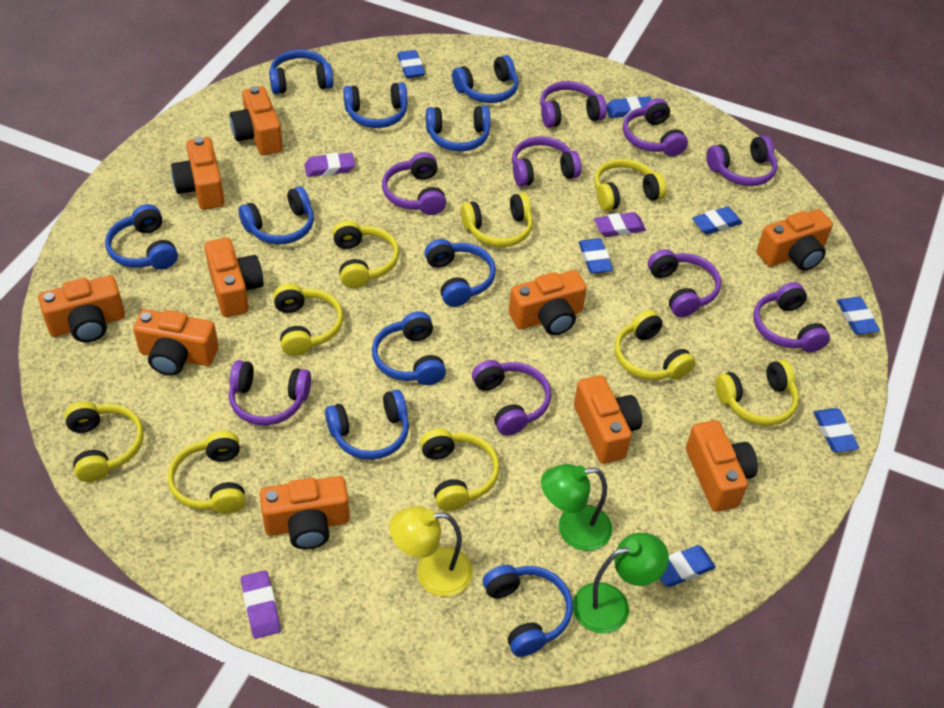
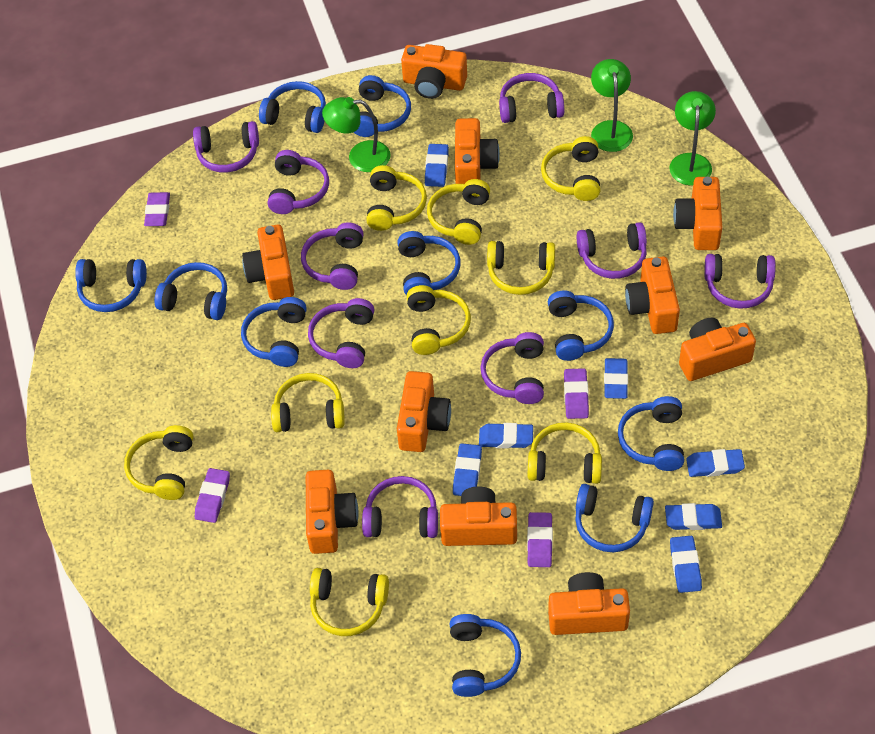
green lamp: 2 -> 3
purple eraser: 3 -> 4
yellow lamp: 1 -> 0

